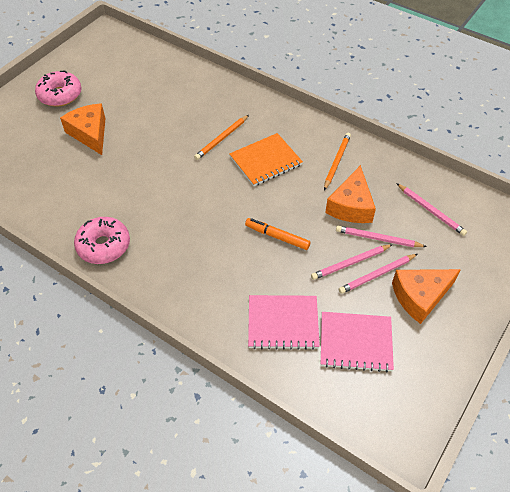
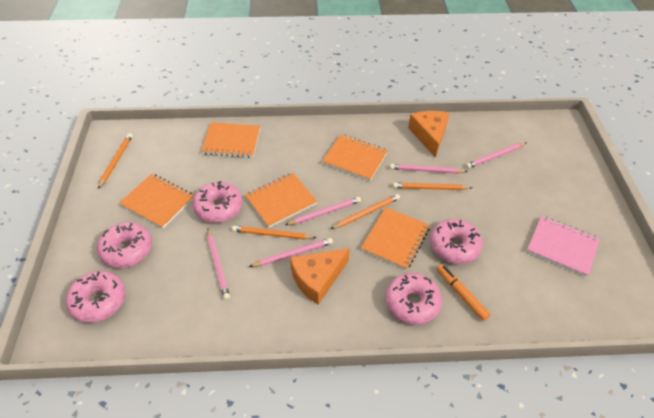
orange cheese: 3 -> 2
orange notebook: 1 -> 5
orange pencil: 2 -> 4
pink donut: 2 -> 5
pink notebook: 2 -> 1
pink pencil: 4 -> 5

